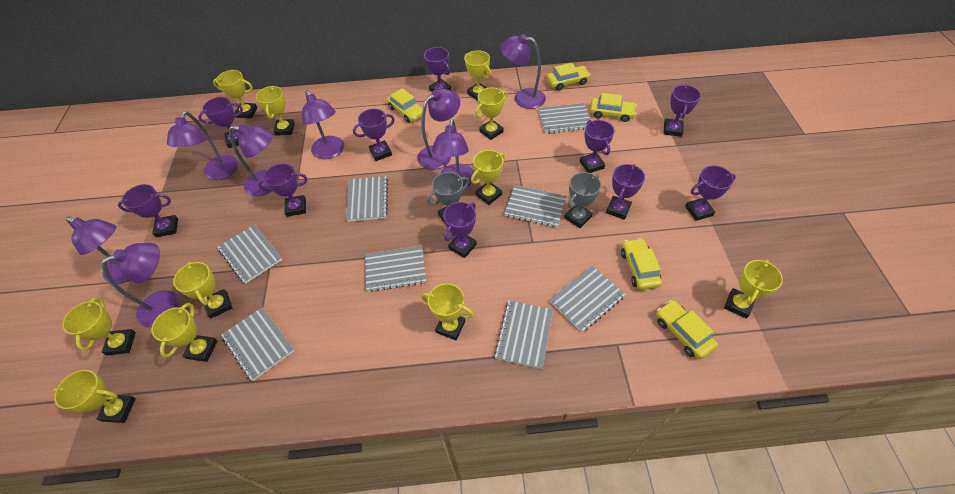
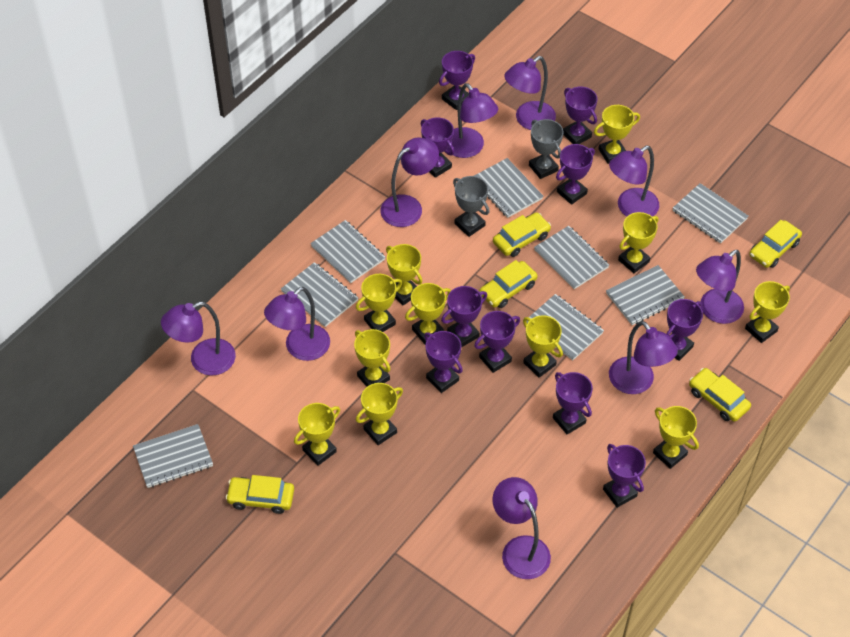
purple lamp: 8 -> 9

